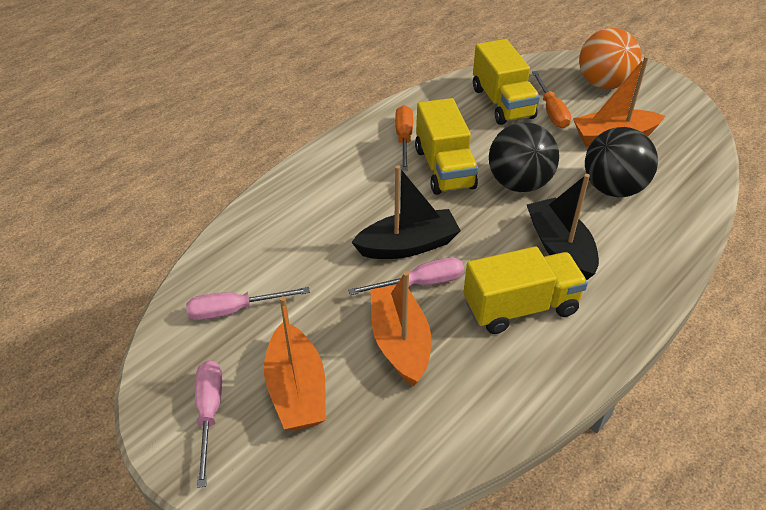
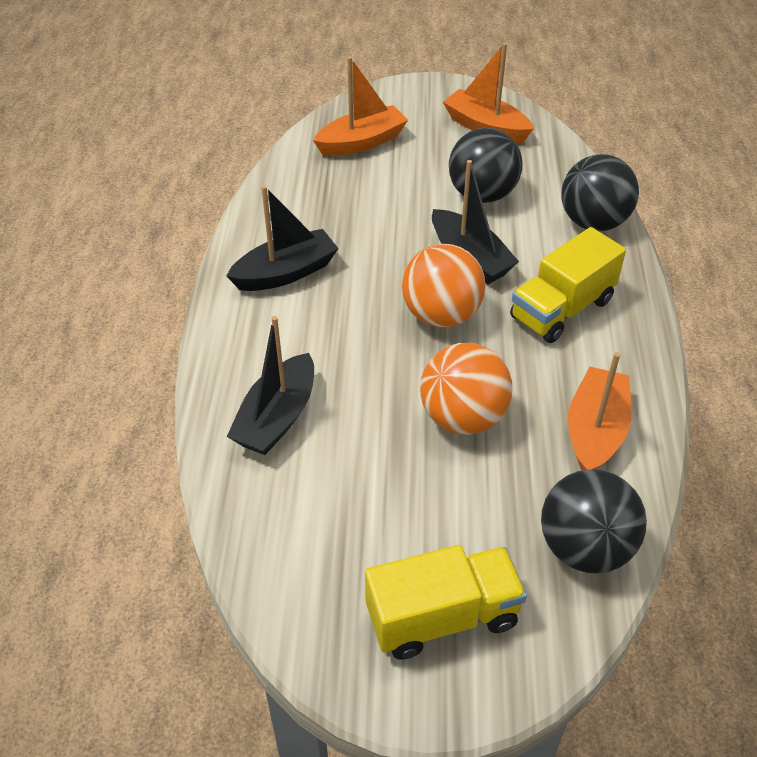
black ball: 2 -> 3
black boat: 2 -> 3
orange ball: 1 -> 2
orange screwdriver: 2 -> 0
pink screwdriver: 3 -> 0
yellow truck: 3 -> 2

